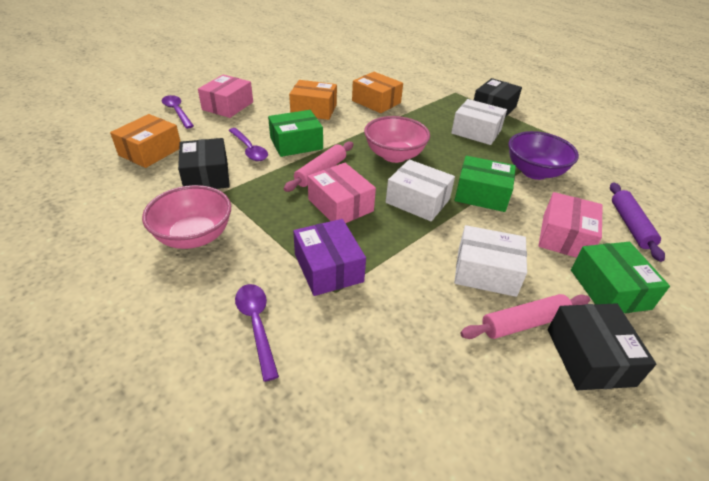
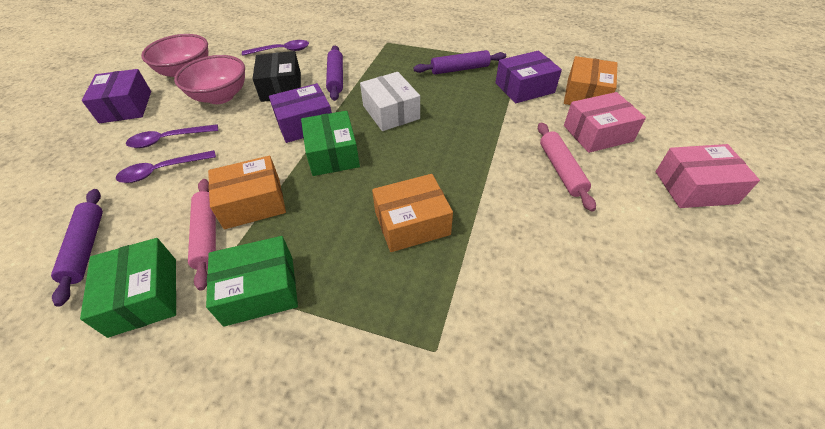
black box: 3 -> 1
pink box: 3 -> 2
purple bowl: 1 -> 0
purple box: 1 -> 3
purple rolling pin: 1 -> 3
white box: 3 -> 1

